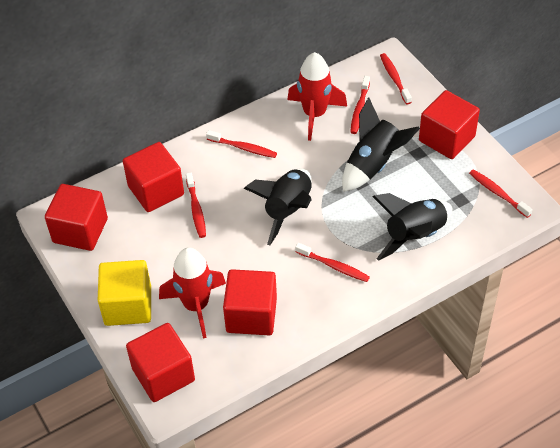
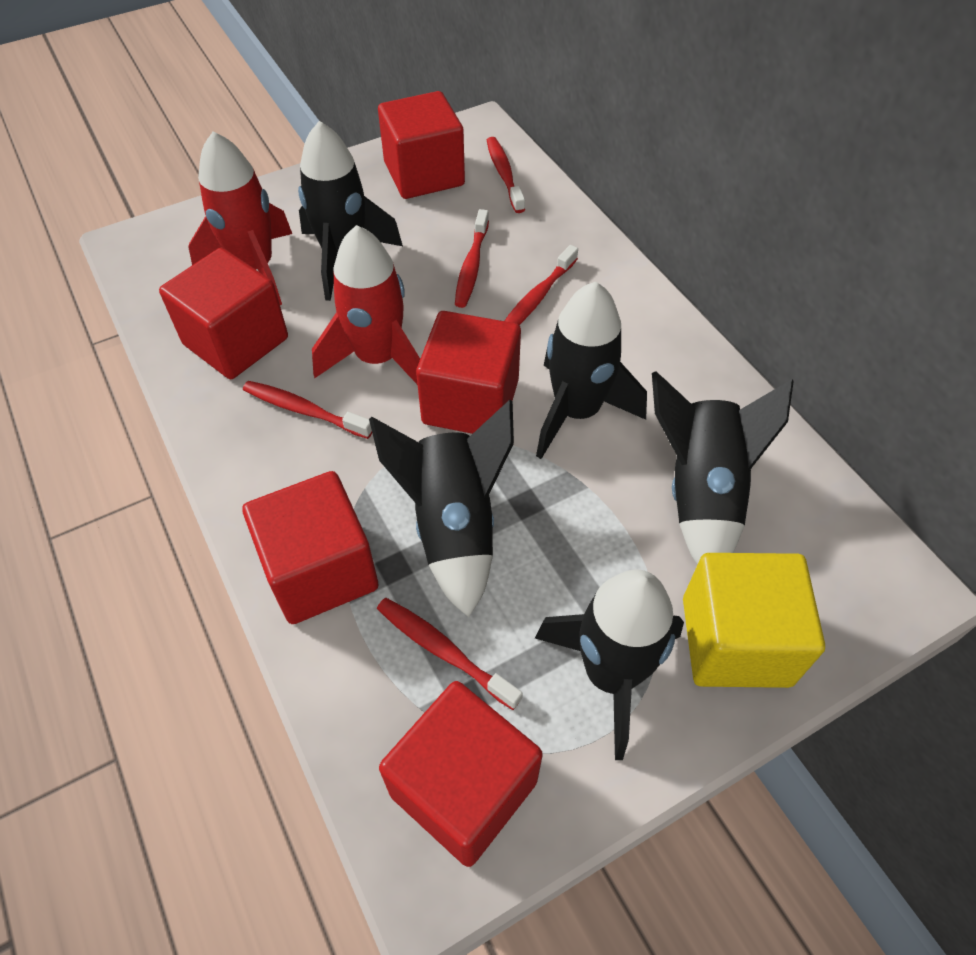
black rocket: 3 -> 5
red toothbrush: 6 -> 5

